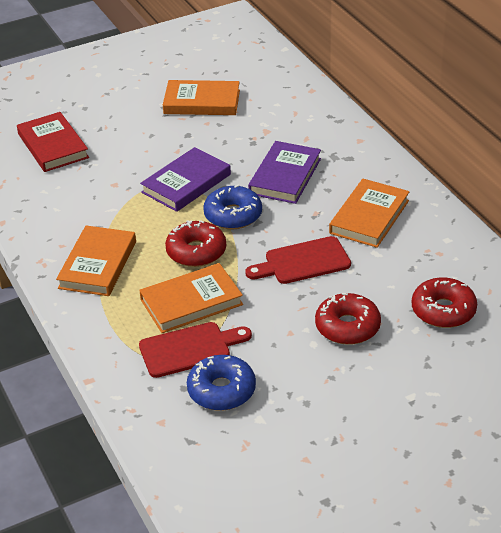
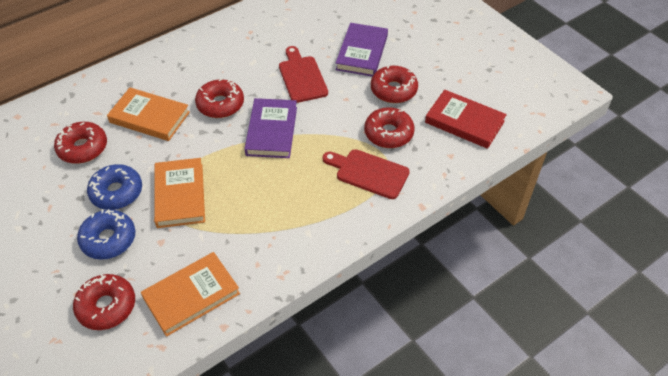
orange book: 4 -> 3
red donut: 3 -> 5

